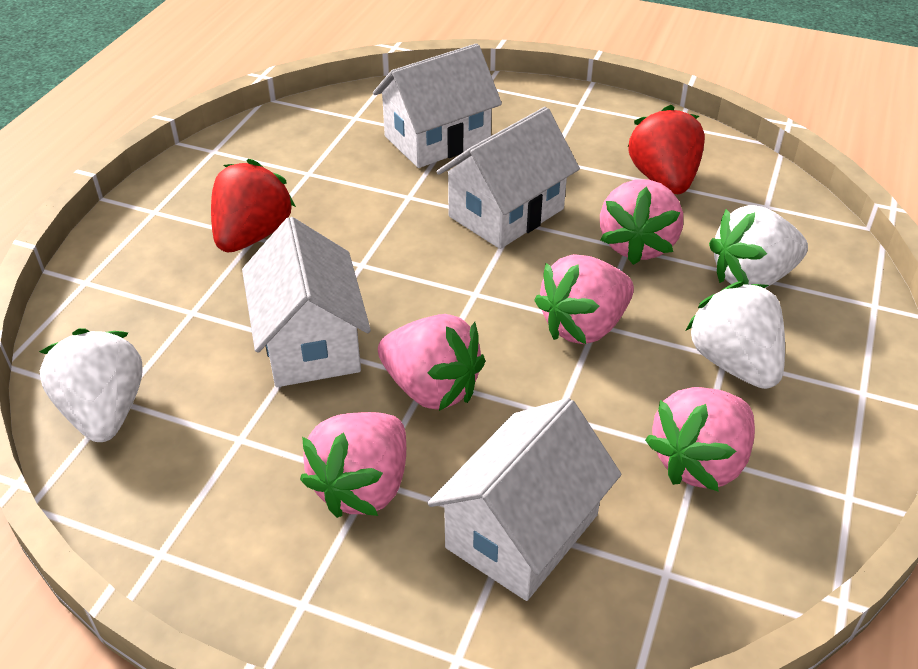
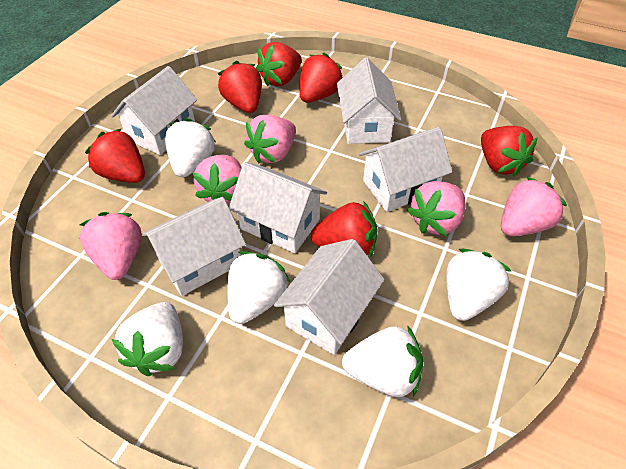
red strawberry: 2 -> 6
white house: 4 -> 6
white strawberry: 3 -> 5

